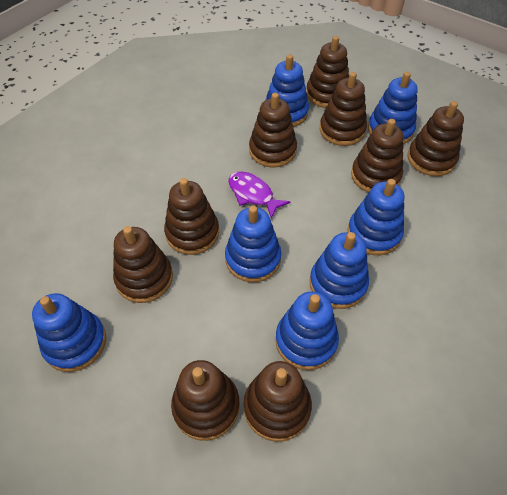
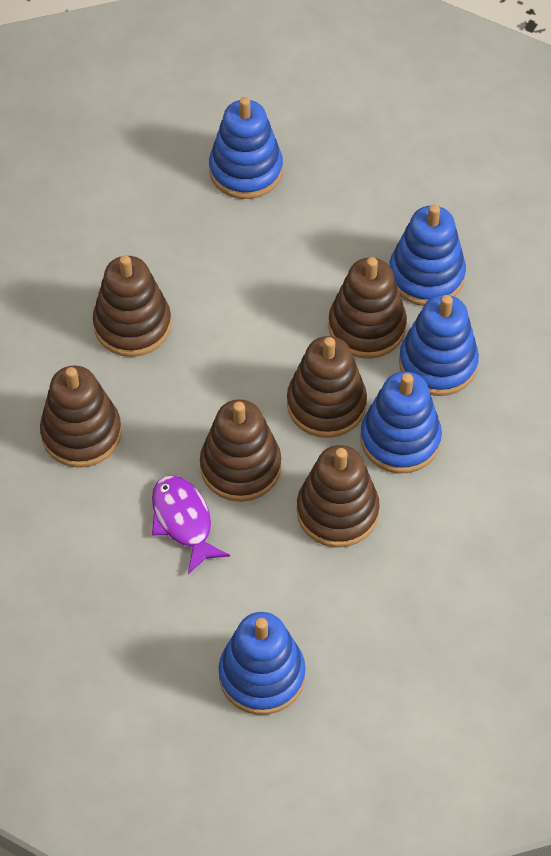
blue stacking toy: 7 -> 5
brown stacking toy: 9 -> 6

